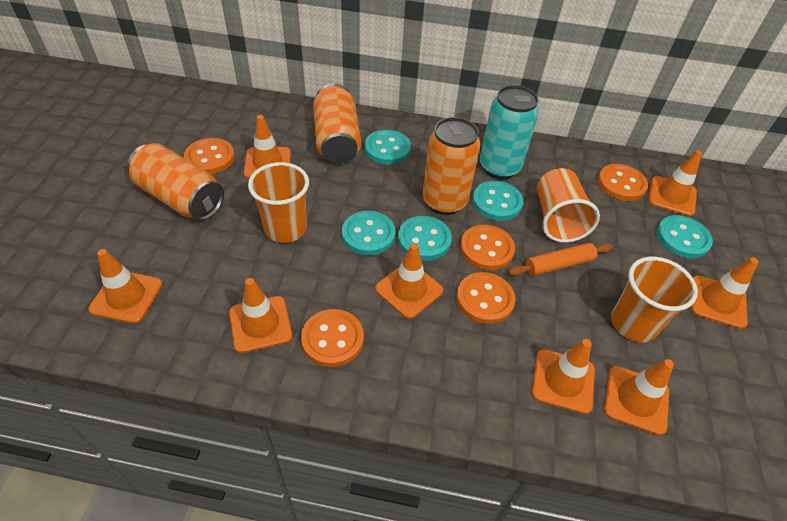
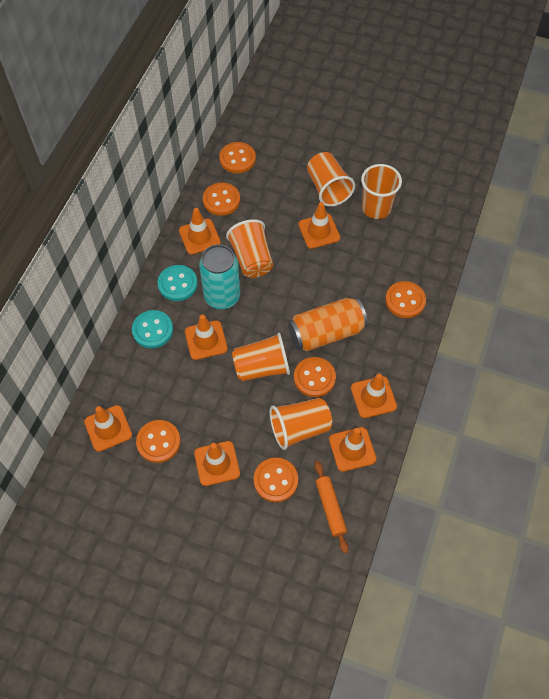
orange button: 5 -> 6
orange can: 3 -> 1
orange cup: 3 -> 5
orange traffic cone: 8 -> 7
turquoise button: 5 -> 2

